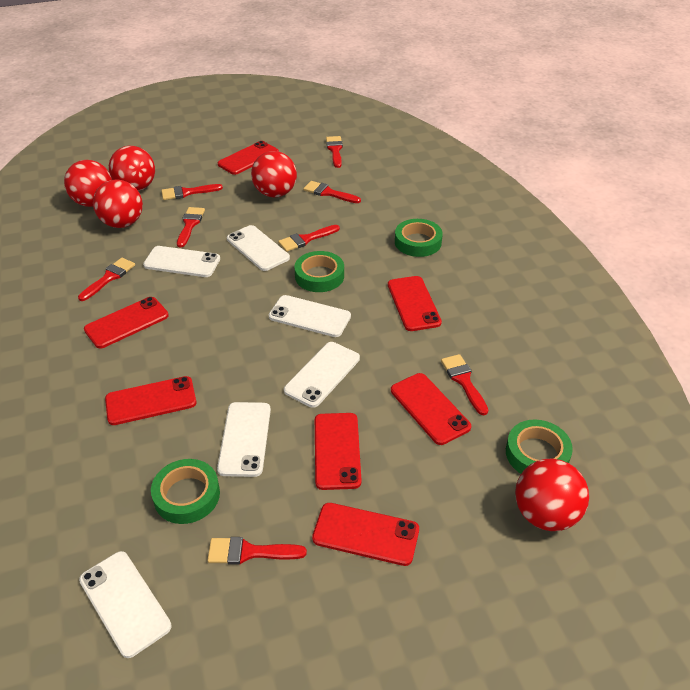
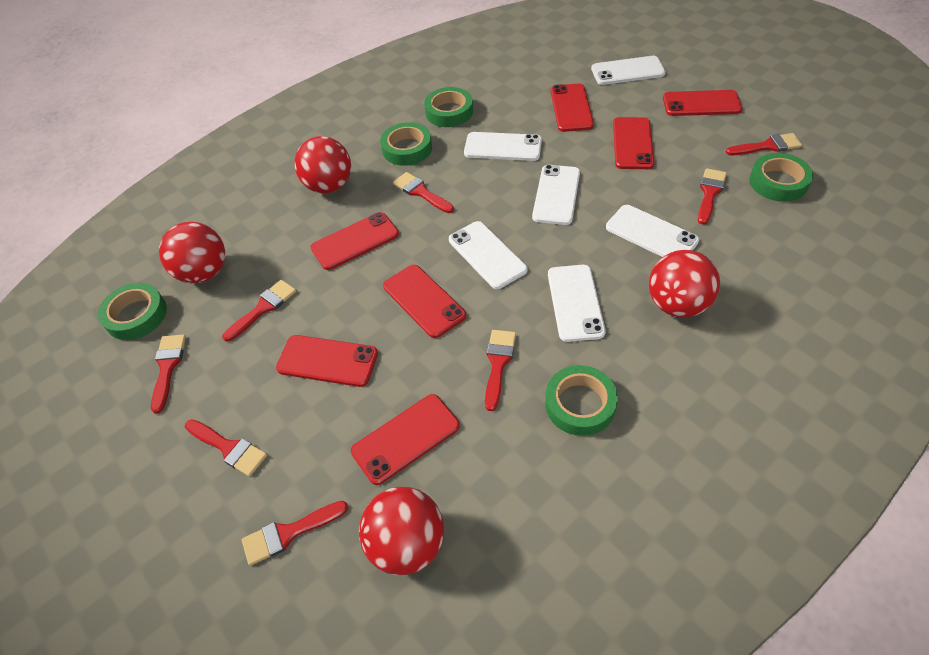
green tape: 4 -> 5
red ball: 5 -> 4

